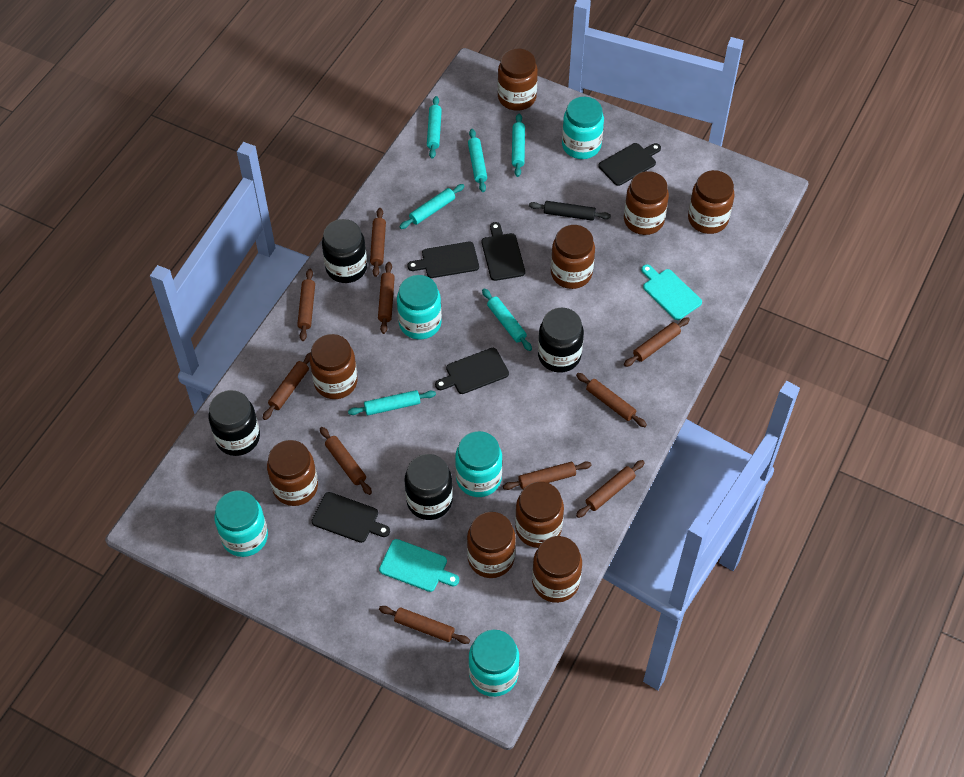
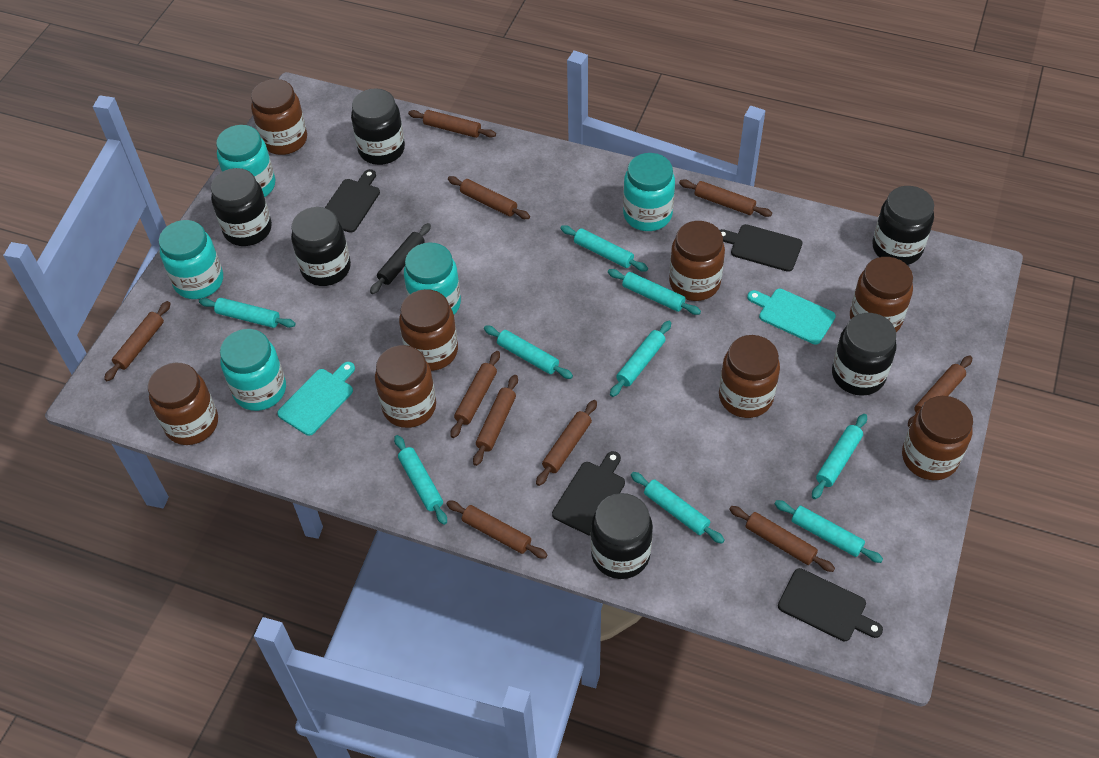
black cutting board: 5 -> 4
black jar: 4 -> 6
brown jar: 9 -> 8
turquoise rolling pin: 6 -> 9

